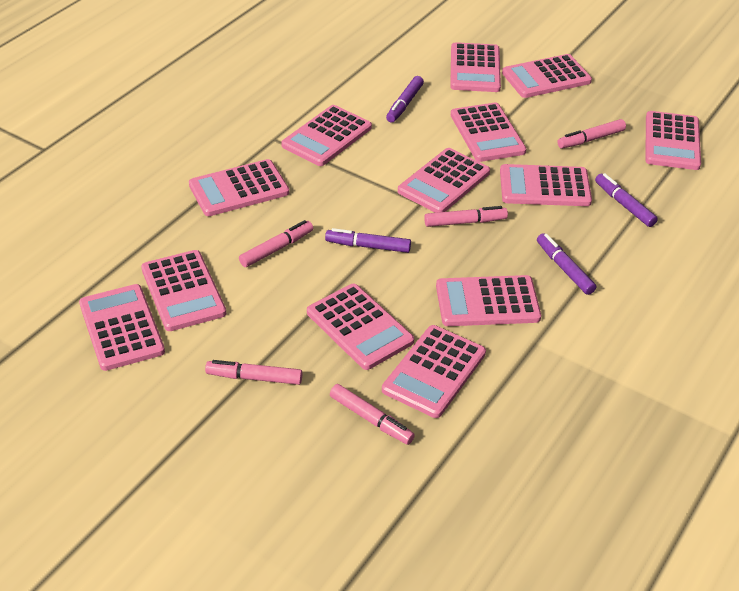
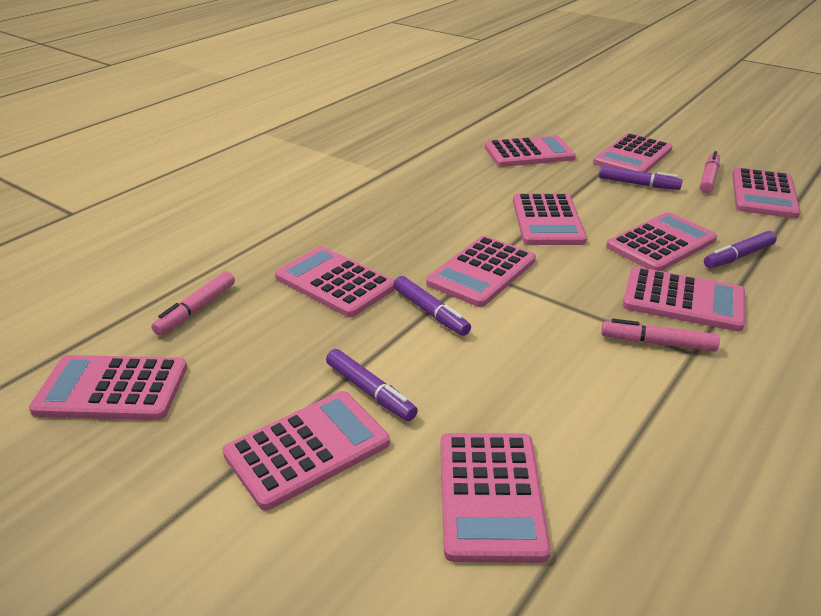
pink calculator: 13 -> 11
pink marker: 5 -> 3

